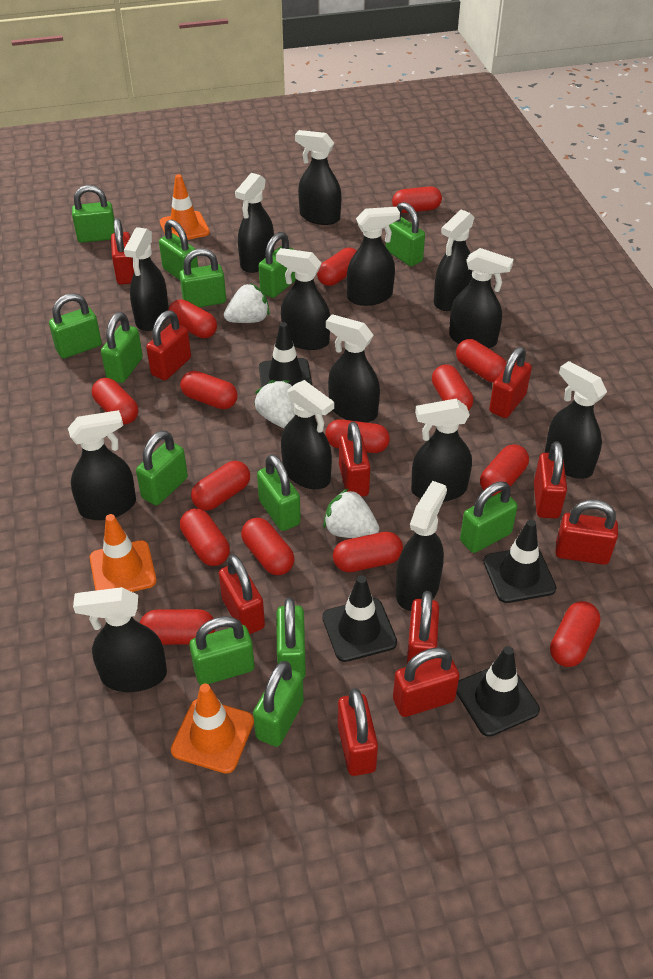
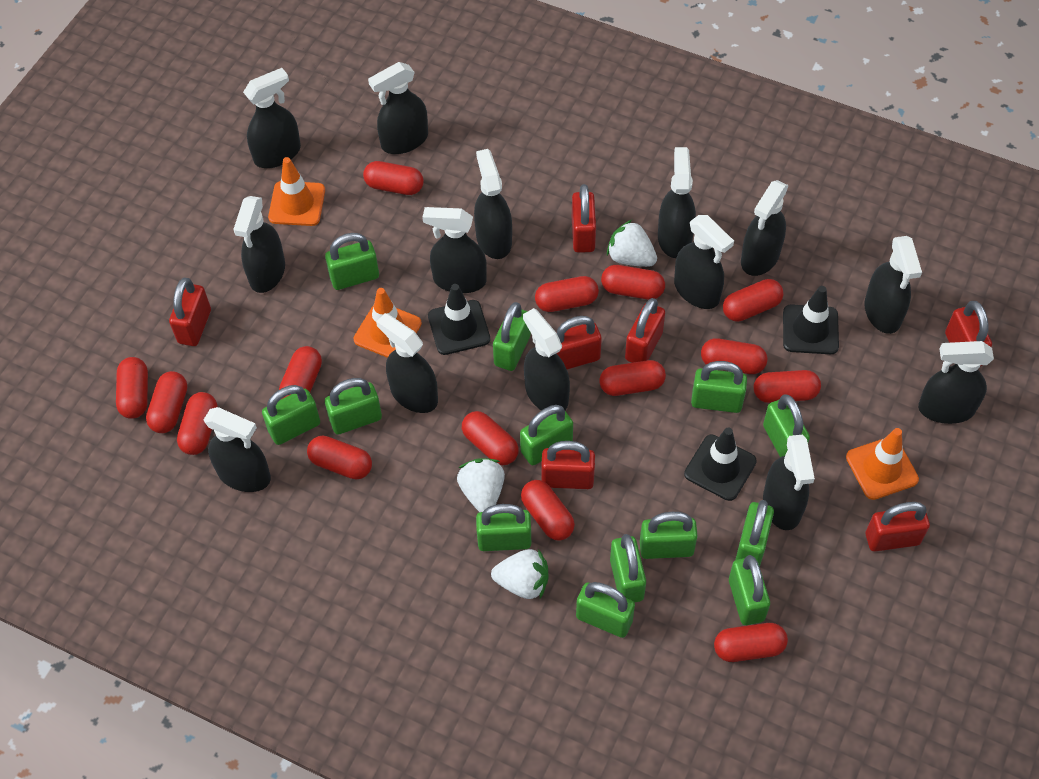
black traffic cone: 4 -> 3
red padlock: 10 -> 7

